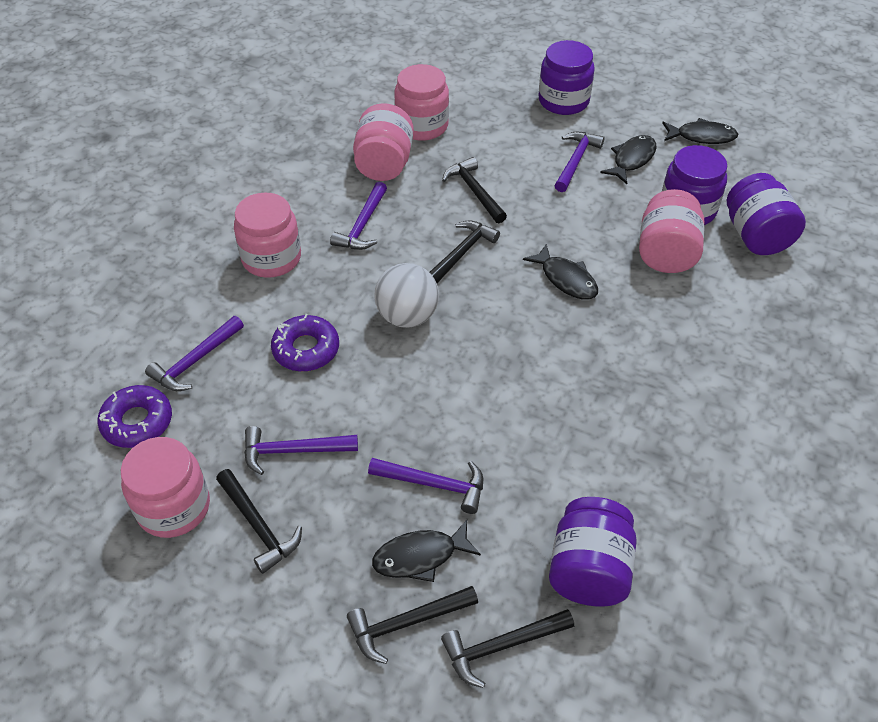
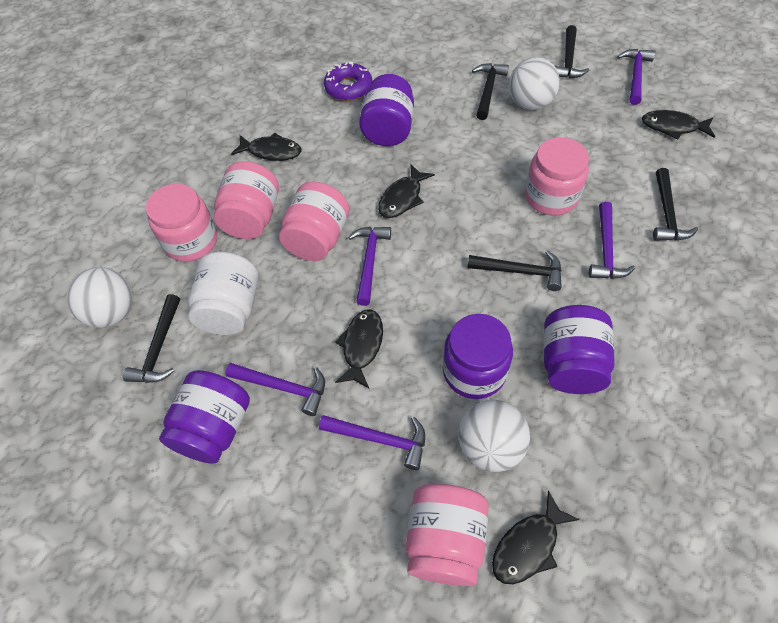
black fish: 4 -> 5
purple donut: 2 -> 1
white ball: 1 -> 3
white jar: 0 -> 1

